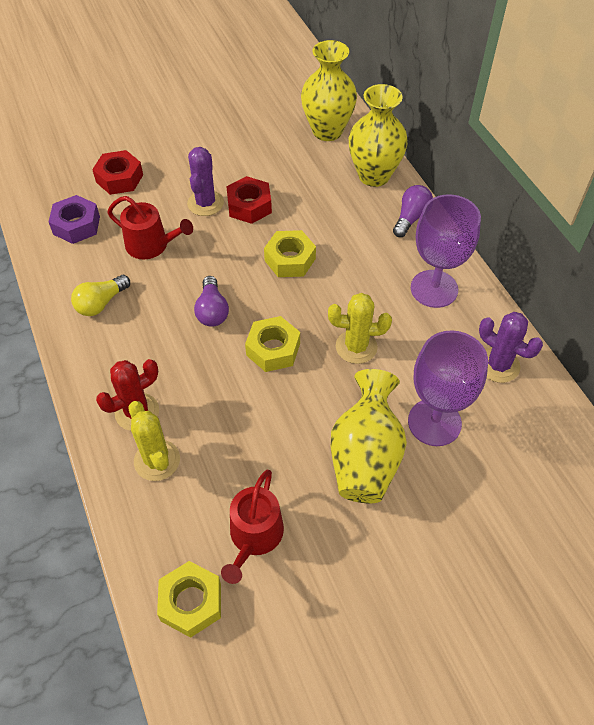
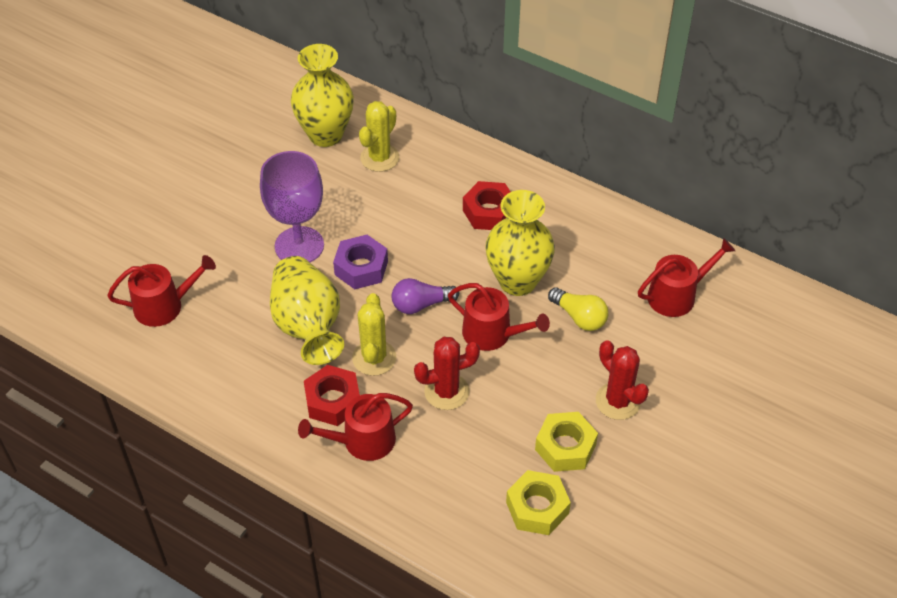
purple cactus: 2 -> 0
purple goblet: 2 -> 1
purple light bulb: 2 -> 1
red cactus: 1 -> 2
red watering can: 2 -> 4
yellow nut: 3 -> 2

